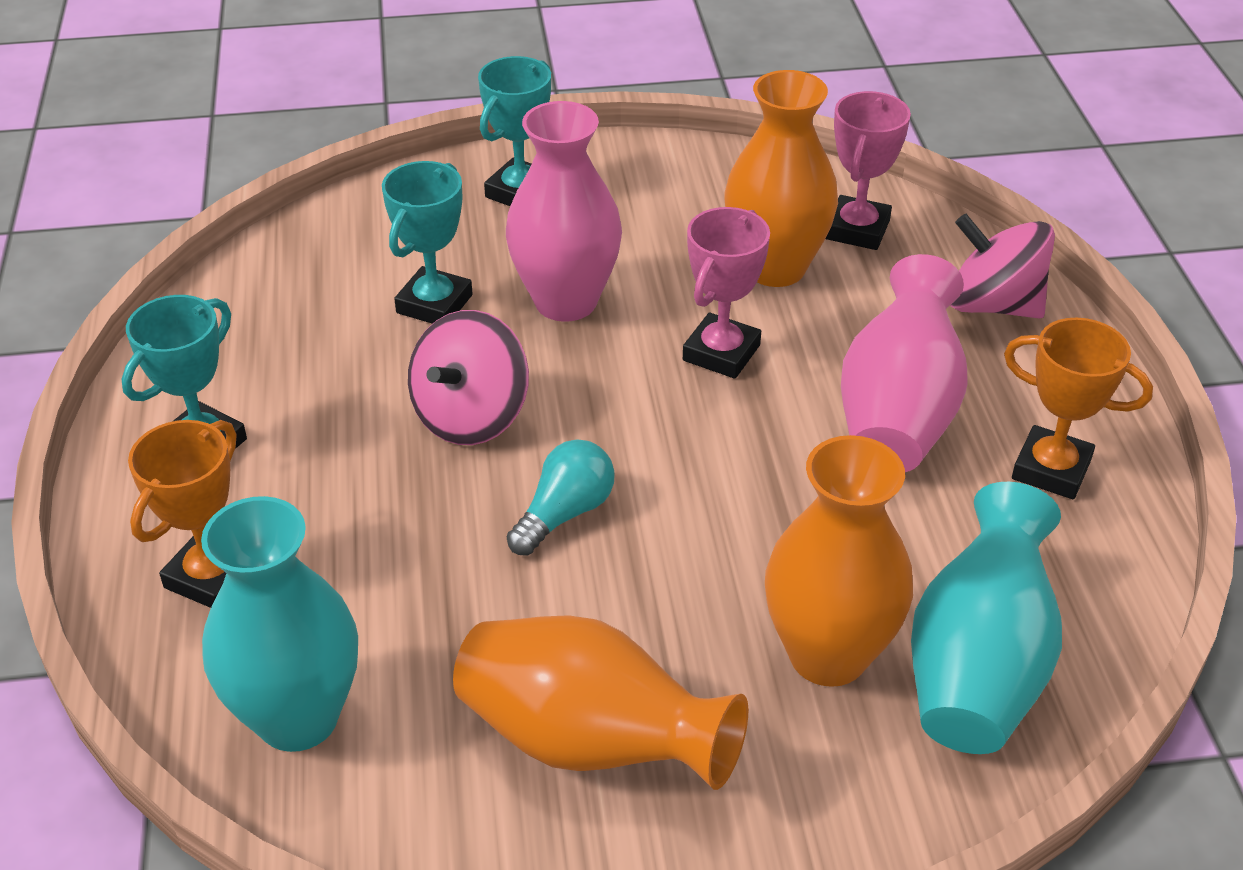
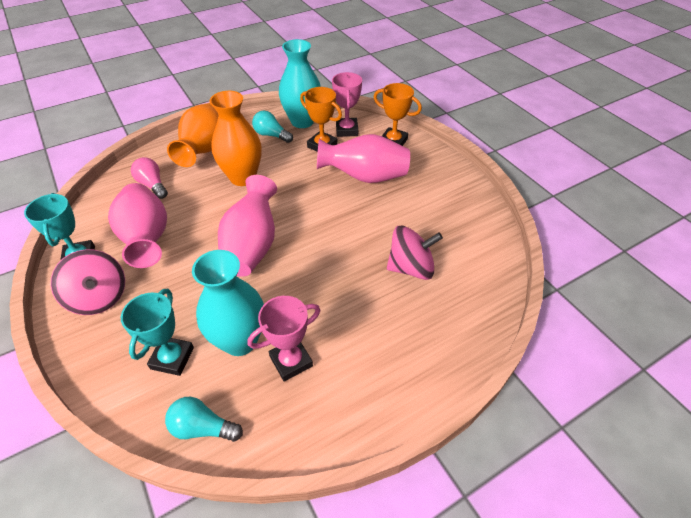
orange vase: 3 -> 2
pink light bulb: 0 -> 1
pink vase: 2 -> 3
turquoise light bulb: 1 -> 2
turquoise trophy: 3 -> 2

